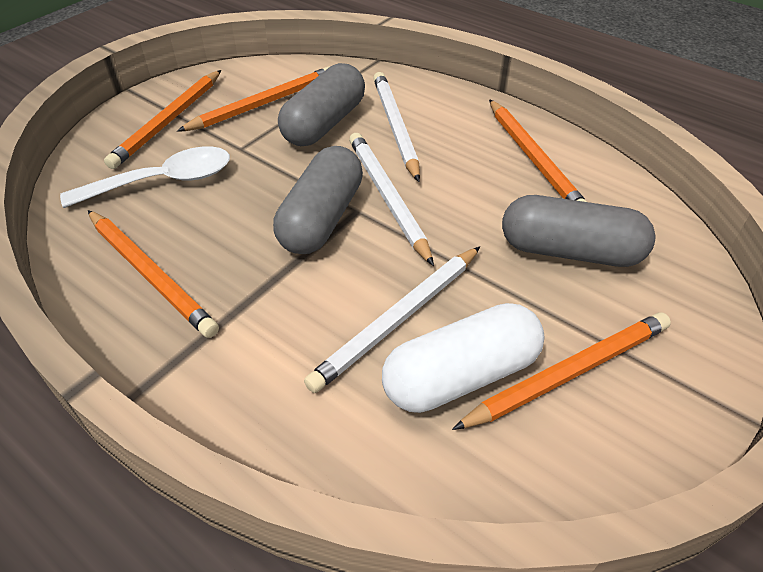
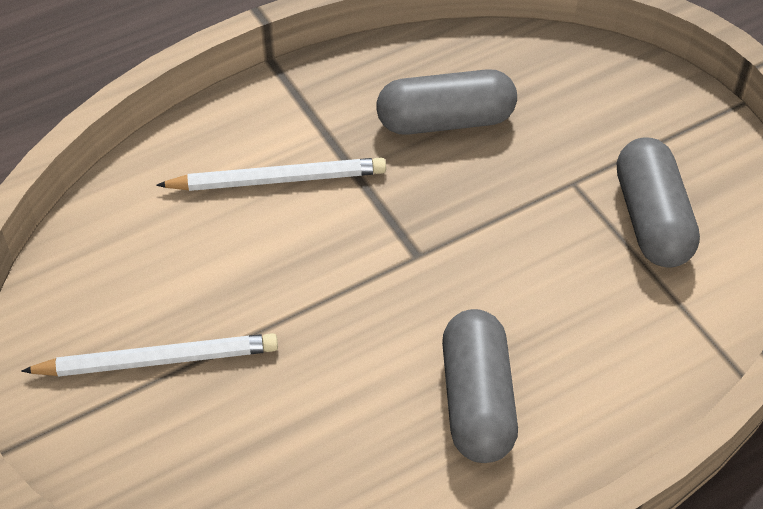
orange pencil: 5 -> 0
white capsule: 1 -> 0
white pencil: 3 -> 2
white spoon: 1 -> 0

